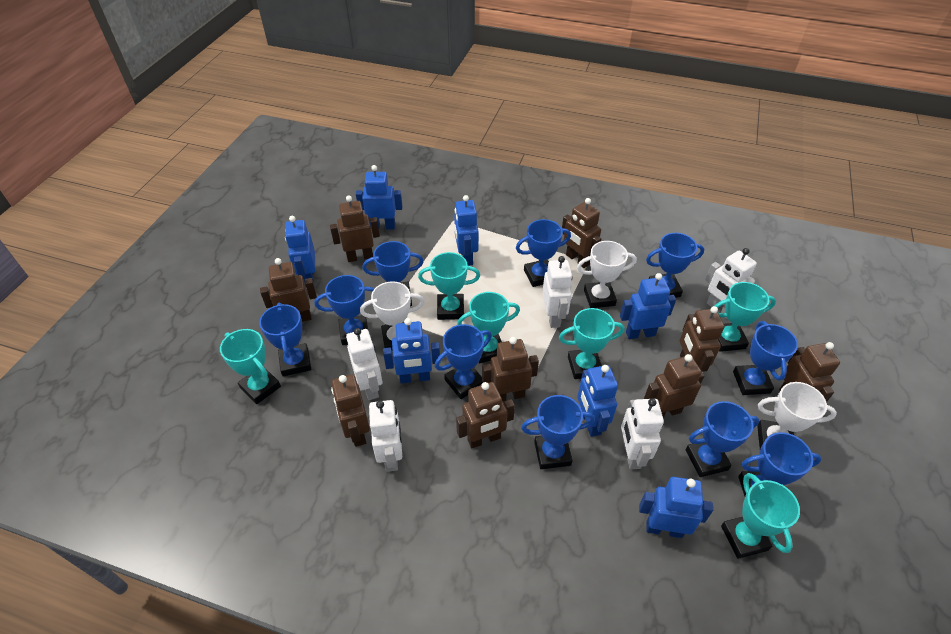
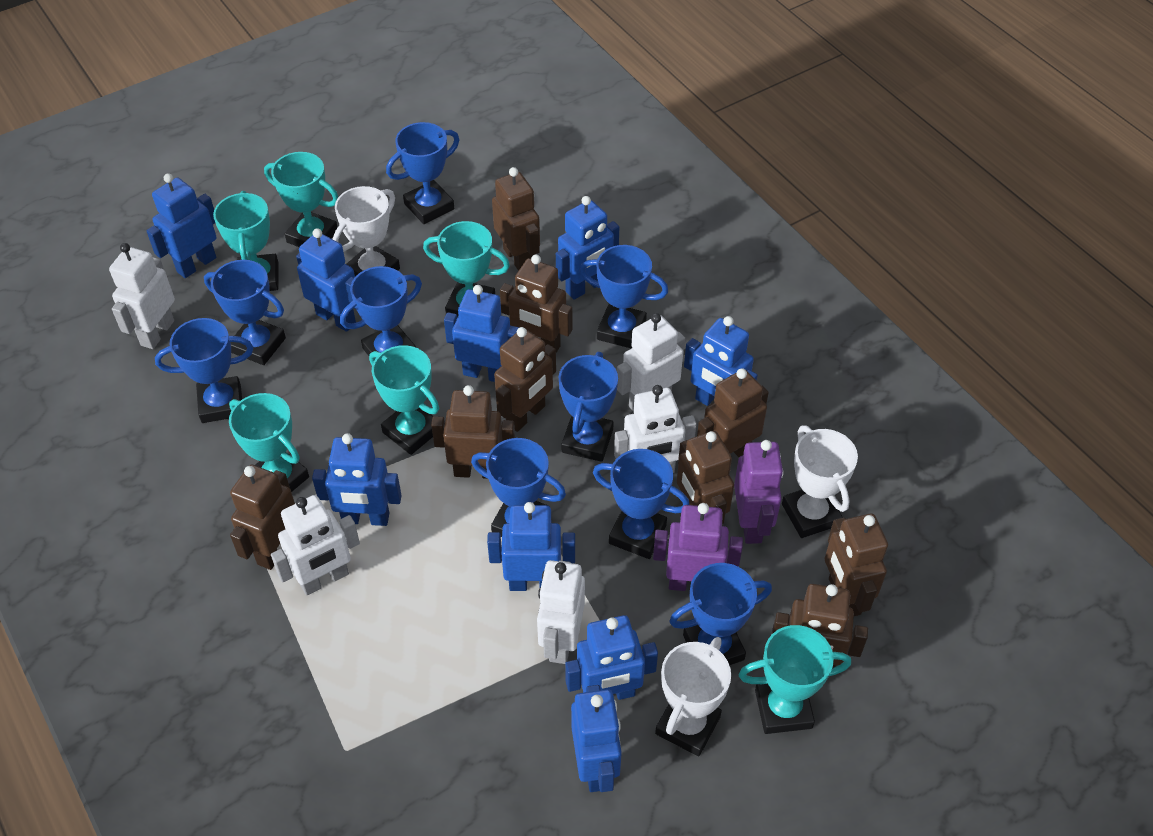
blue robot: 7 -> 9
blue trophy: 10 -> 9
purple robot: 0 -> 2

